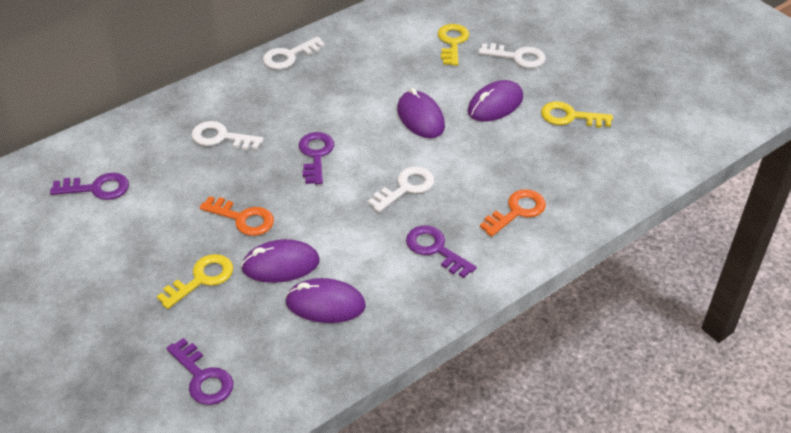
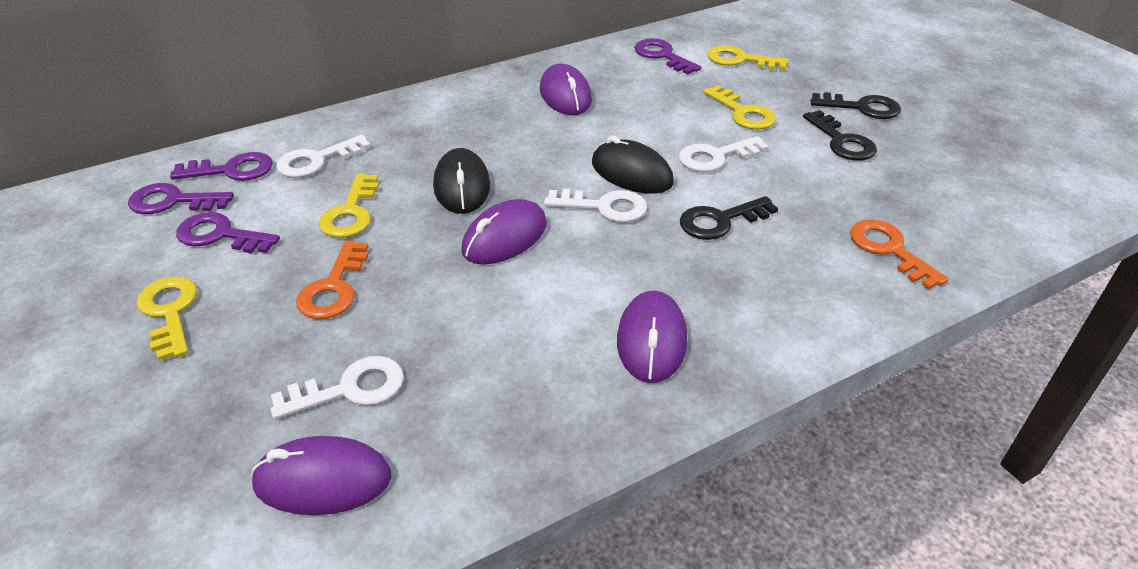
black key: 0 -> 3
black mouse: 0 -> 2
yellow key: 3 -> 4

